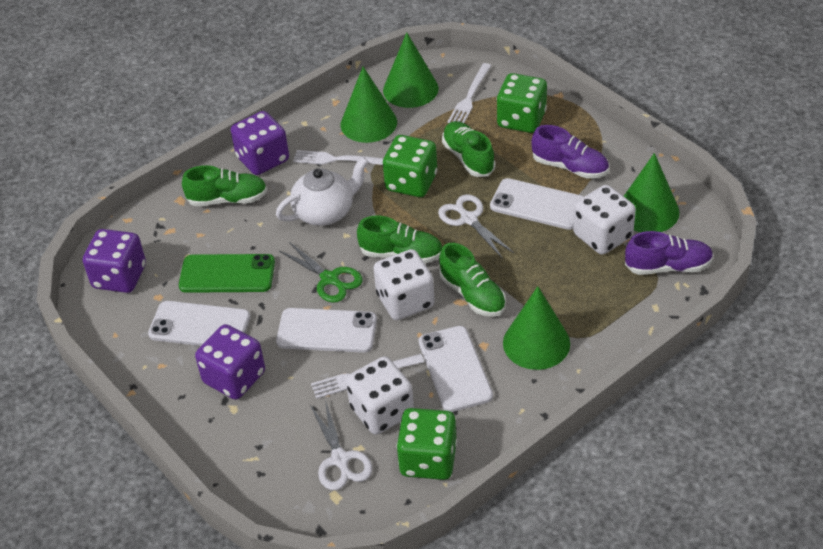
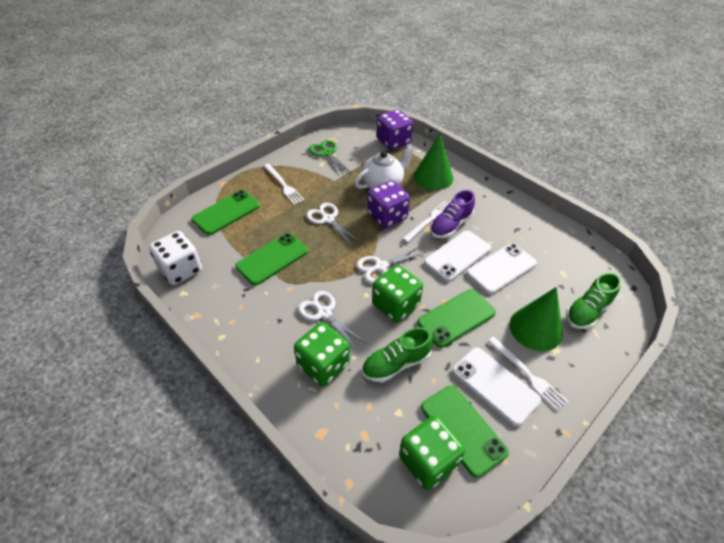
green cone: 4 -> 2
green phone: 1 -> 4
green shoe: 4 -> 2
purple dice: 3 -> 2
purple shoe: 2 -> 1
white dice: 3 -> 1
white phone: 4 -> 3
white scissors: 2 -> 3

